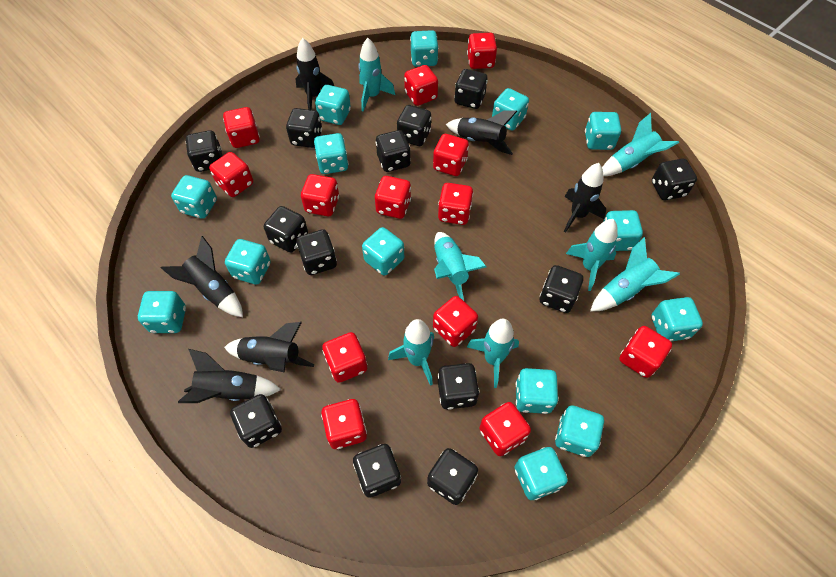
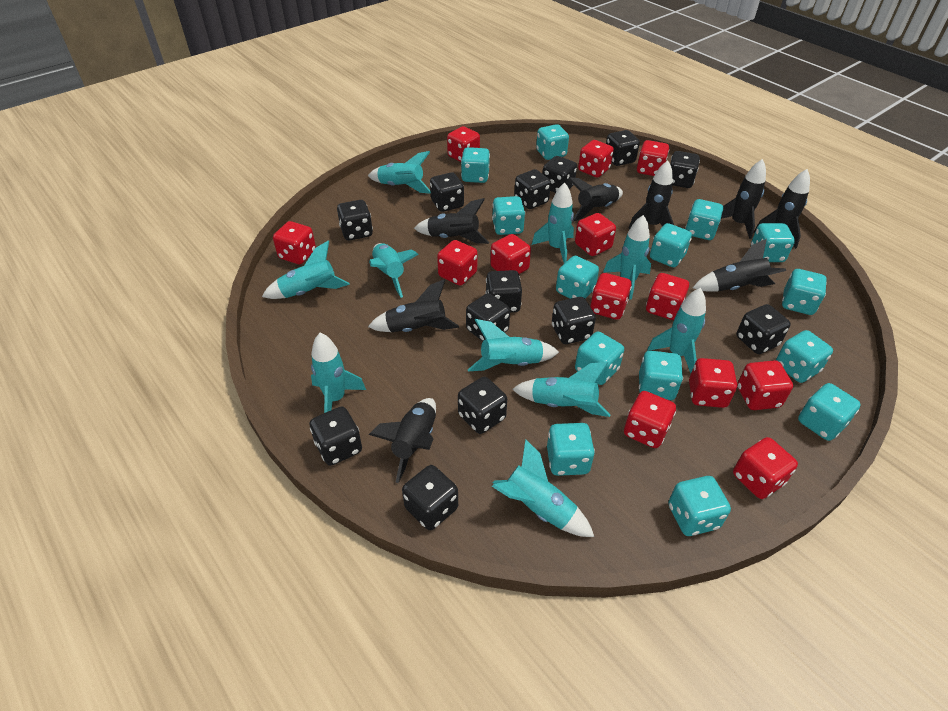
black rocket: 6 -> 8
turquoise rocket: 7 -> 10

